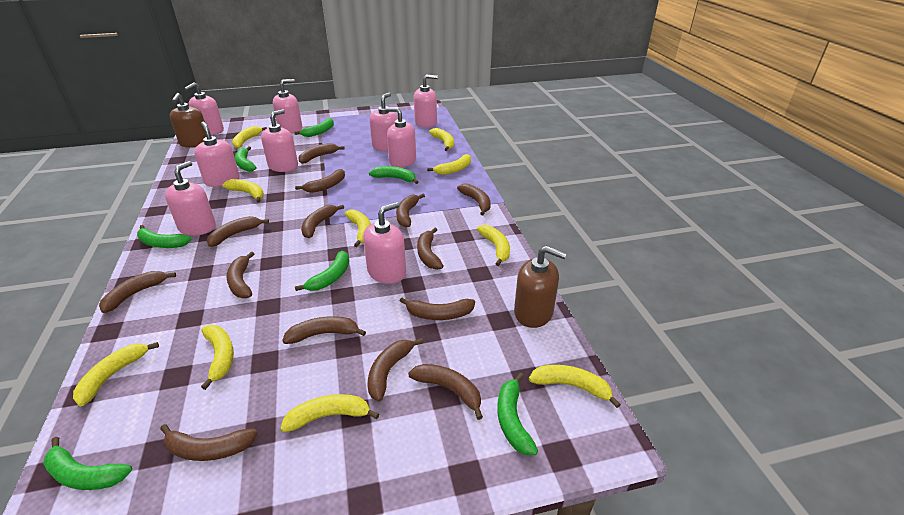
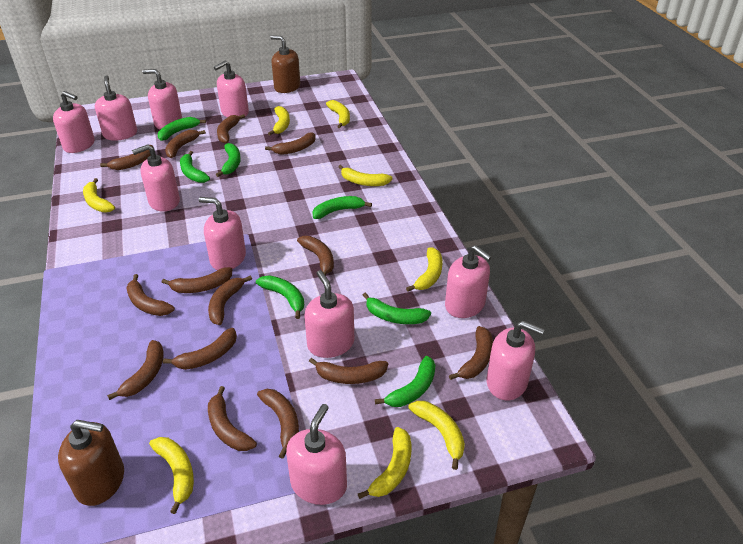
pink soap dispenser: 9 -> 10
yellow banana: 10 -> 8

